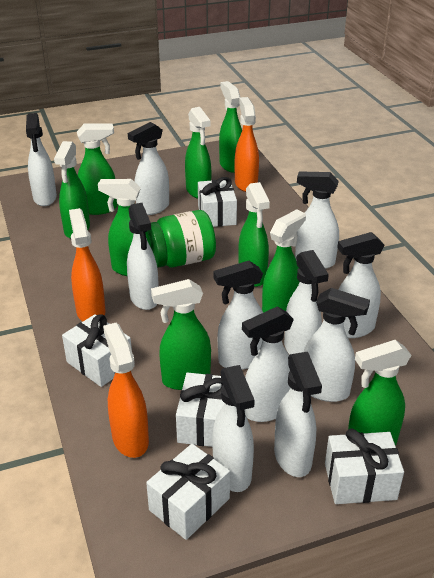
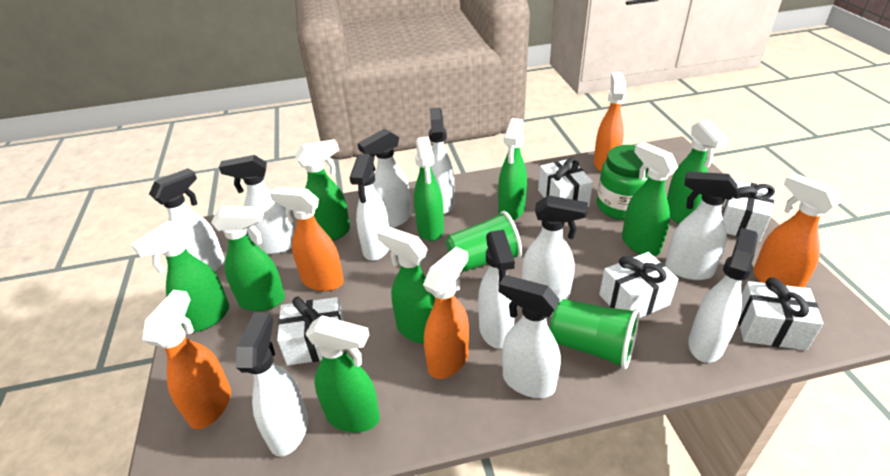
green cup: 0 -> 2
orange spray bottle: 3 -> 5

